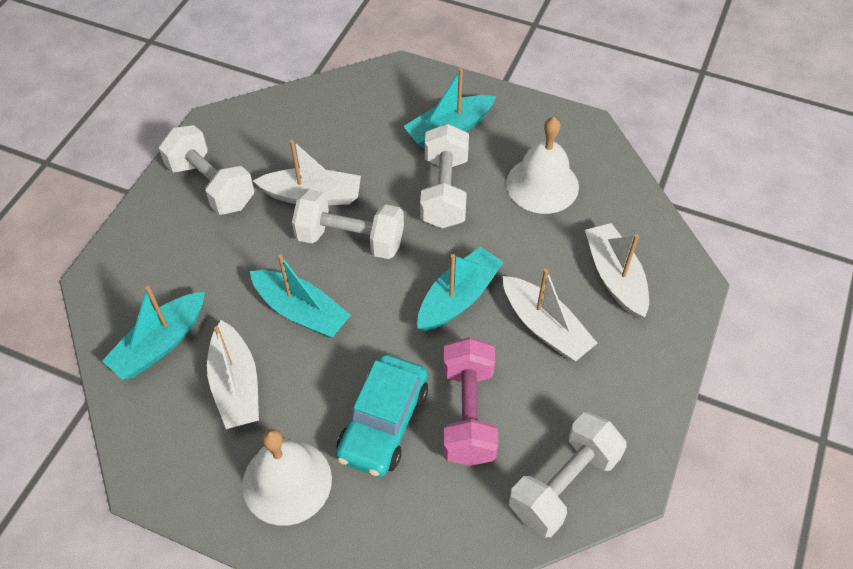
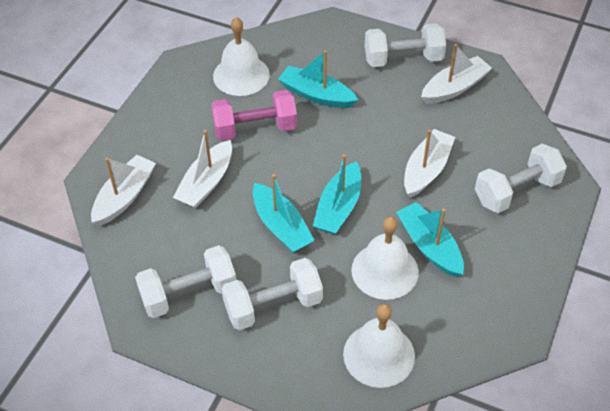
turquoise car: 1 -> 0
white bell: 2 -> 3

